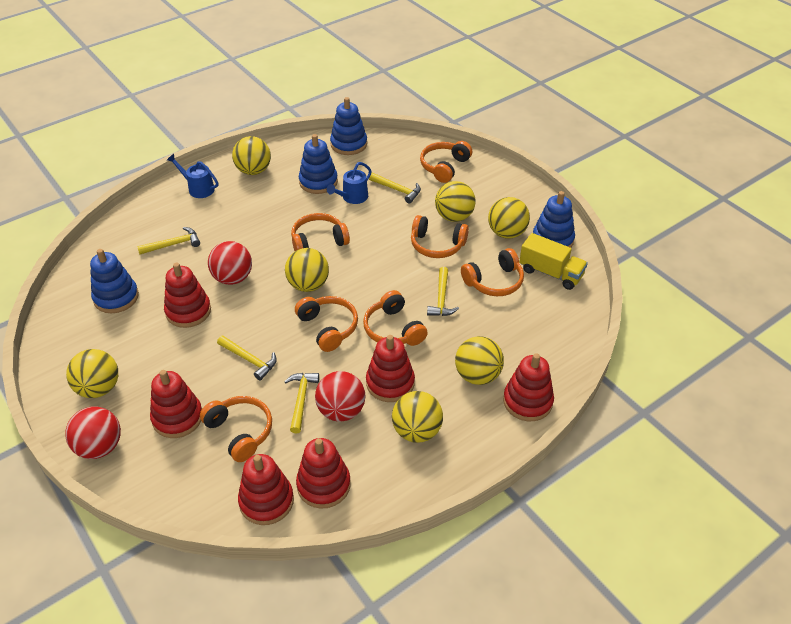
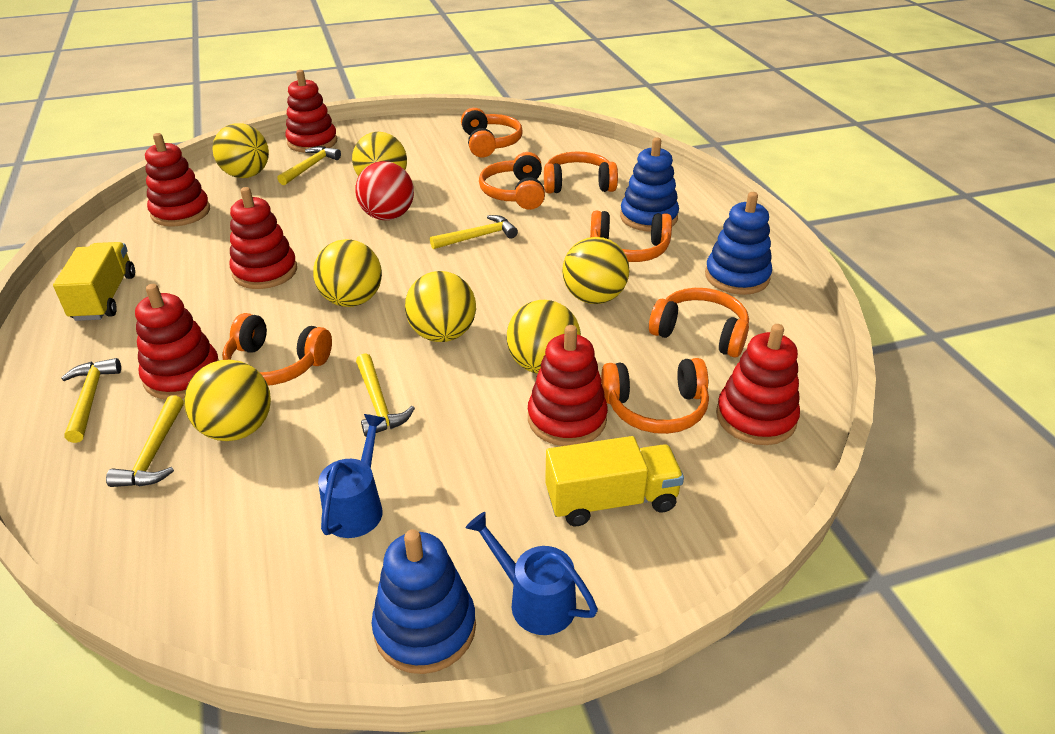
blue stacking toy: 4 -> 3
red ball: 3 -> 1
yellow truck: 1 -> 2

